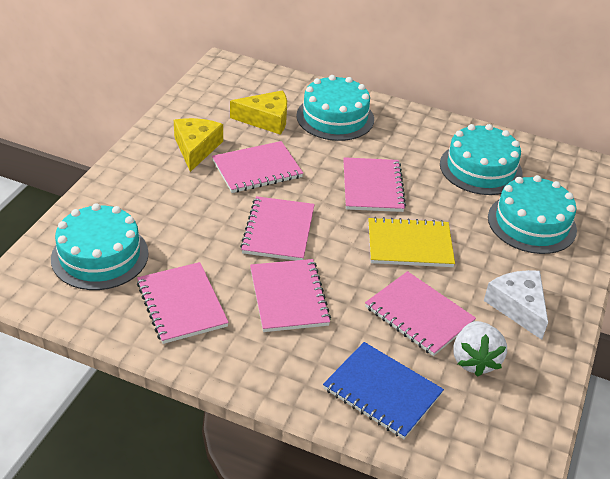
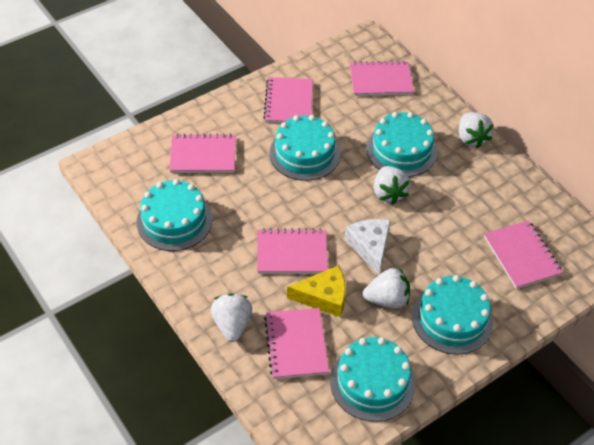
blue notebook: 1 -> 0
turquoise cake: 4 -> 5
white strawberry: 1 -> 4
yellow cheese: 2 -> 1
yellow notebook: 1 -> 0

